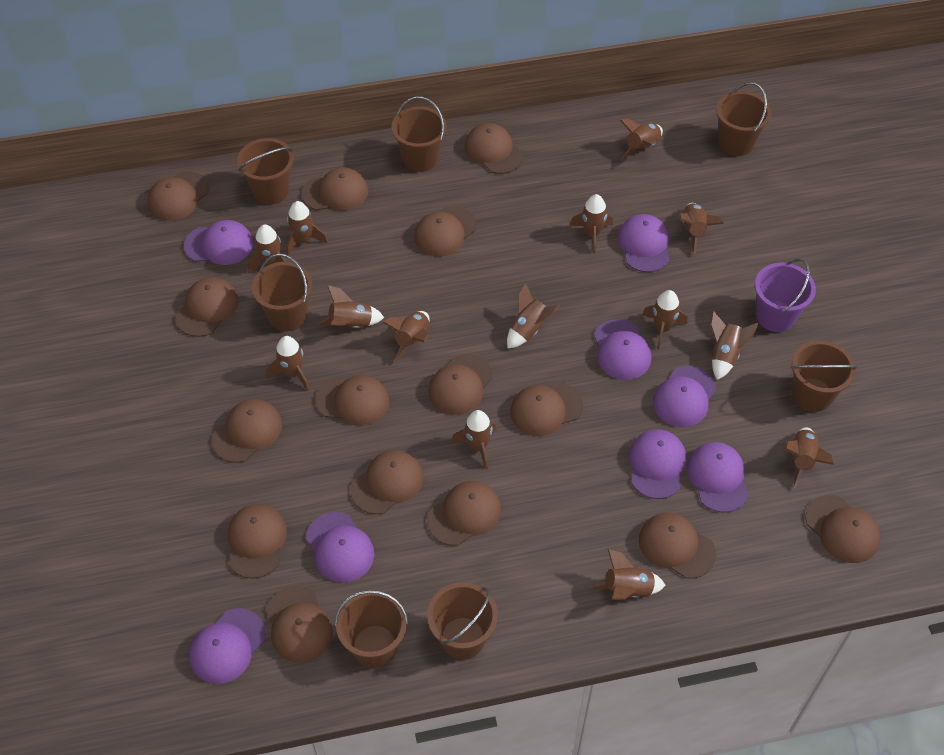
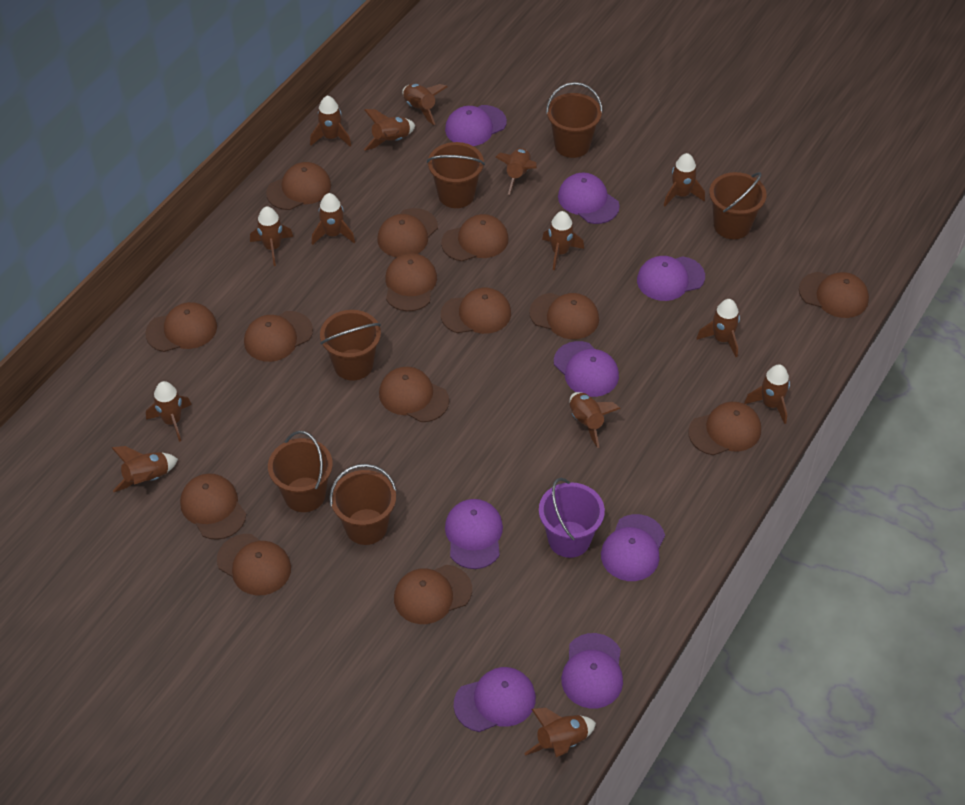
brown bucket: 7 -> 6
brown cap: 15 -> 14

